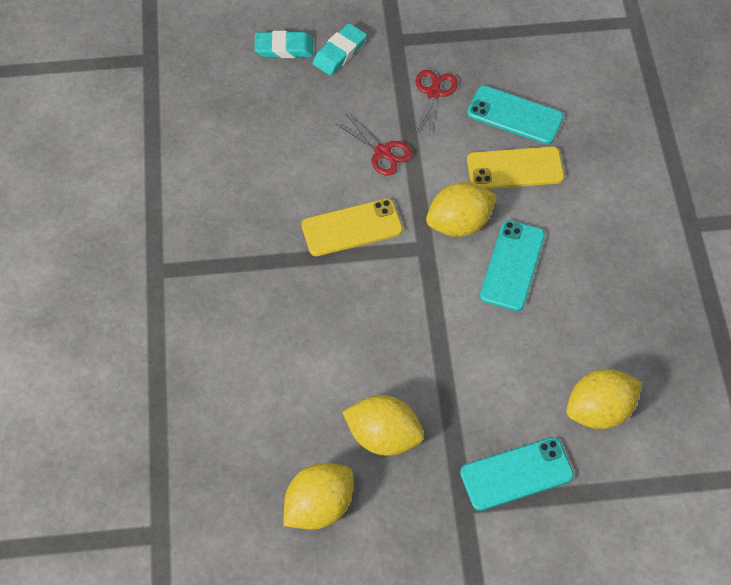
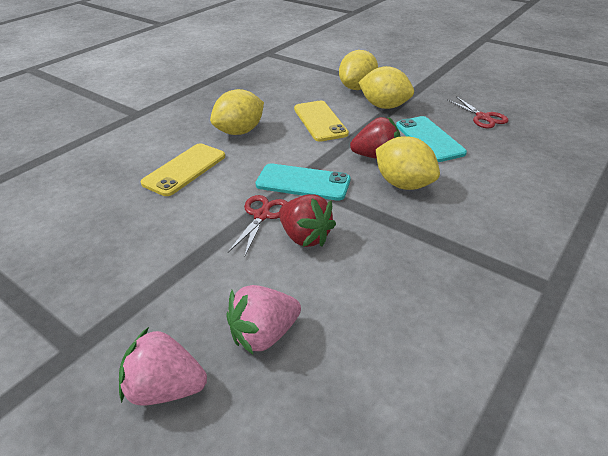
pink strawberry: 0 -> 2
red strawberry: 0 -> 2
turquoise eraser: 2 -> 0
turquoise phone: 3 -> 2

